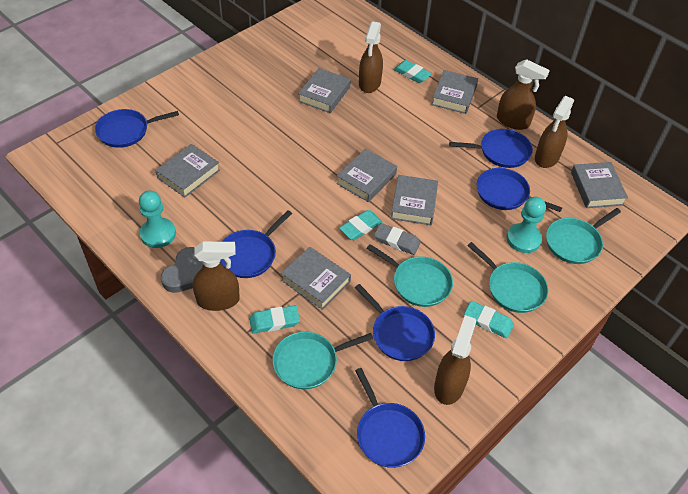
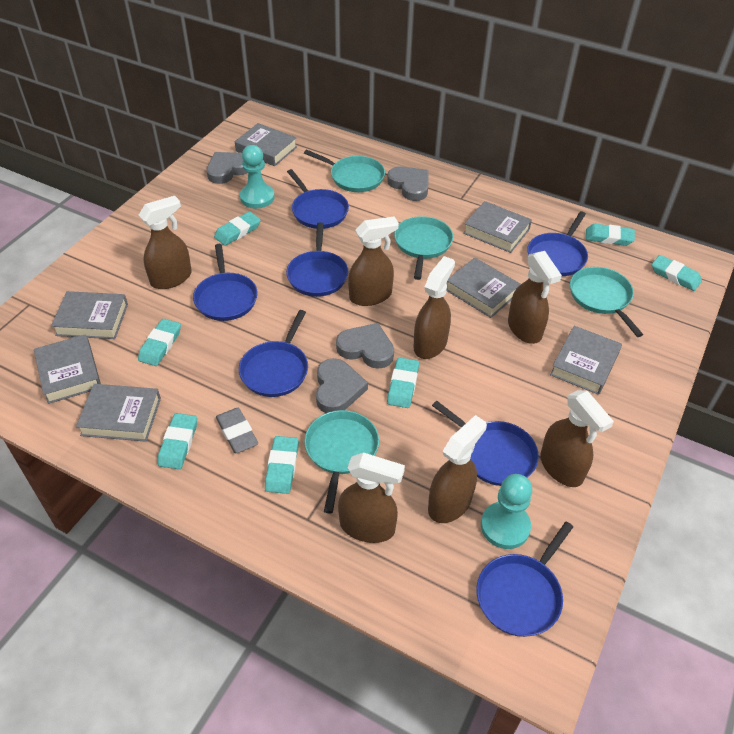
blue pan: 6 -> 7
brown spray bottle: 5 -> 7
grey heart: 1 -> 4
turquoise eraser: 4 -> 7

